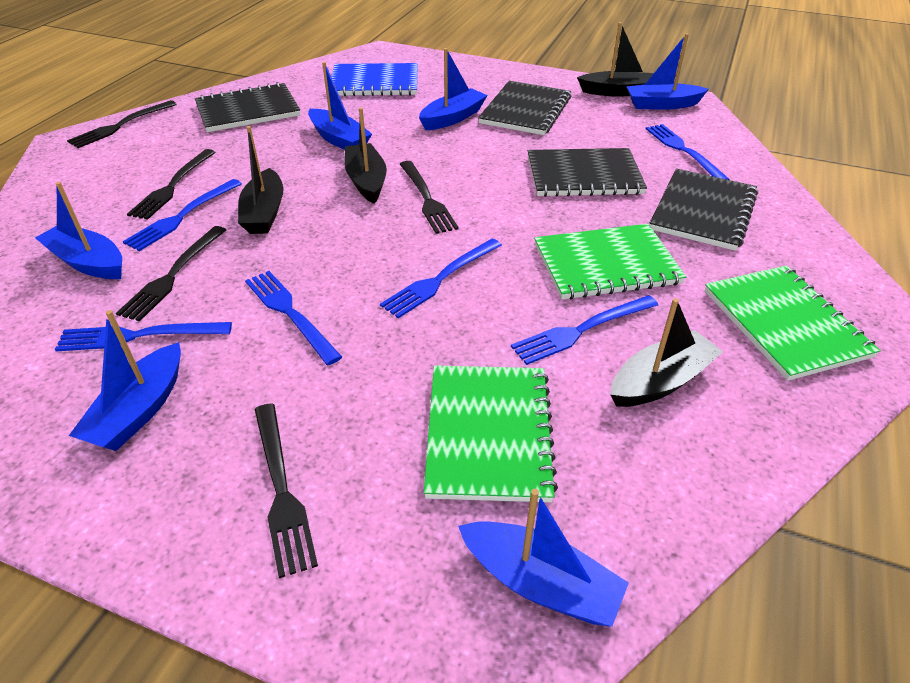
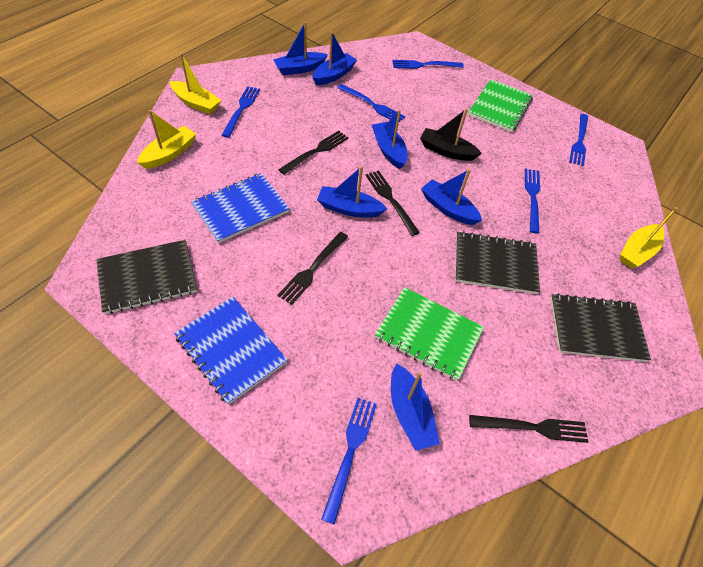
black boat: 4 -> 1
black fork: 5 -> 4
black notebook: 4 -> 3
blue notebook: 1 -> 2
green notebook: 3 -> 2
yellow boat: 0 -> 3

